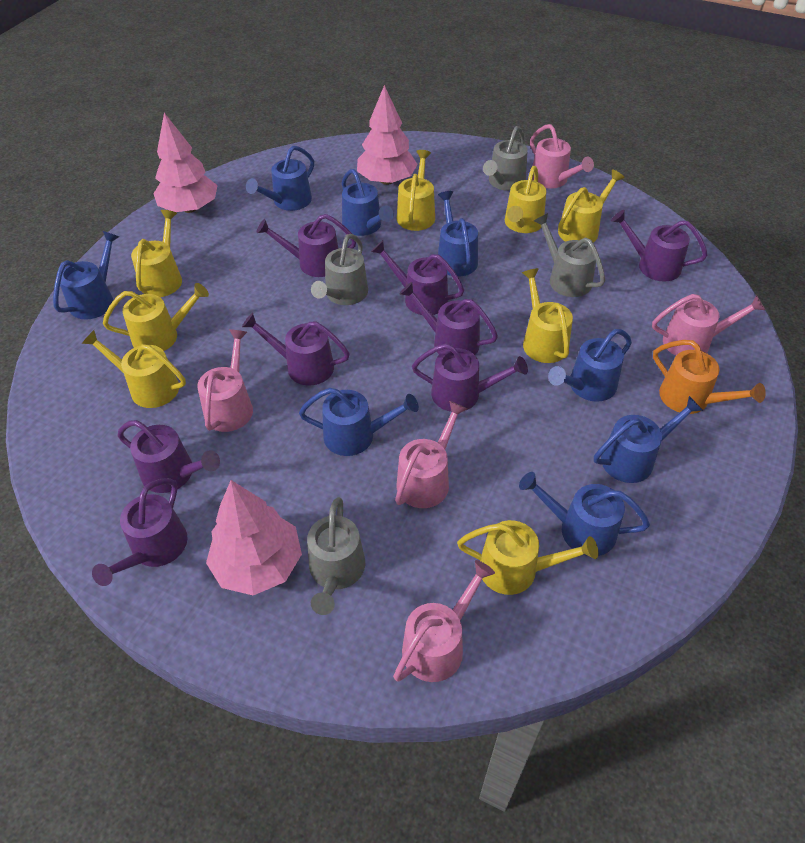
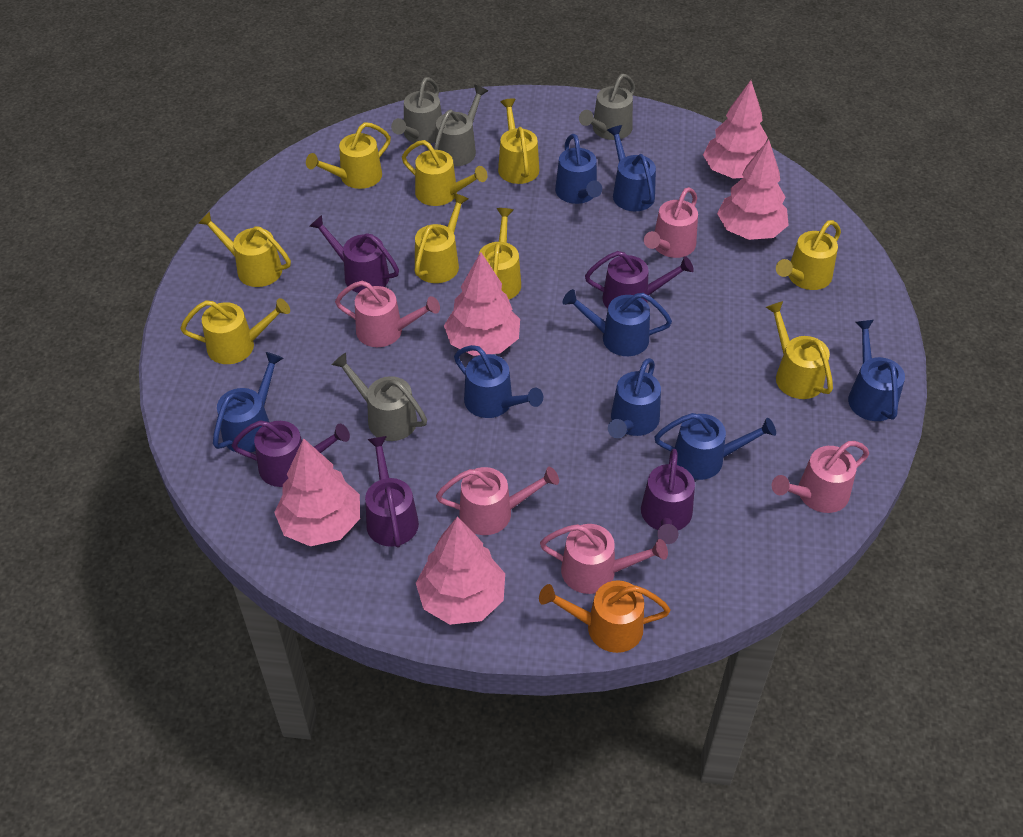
pink tree: 3 -> 5
purple watering can: 8 -> 5
yellow watering can: 8 -> 9

